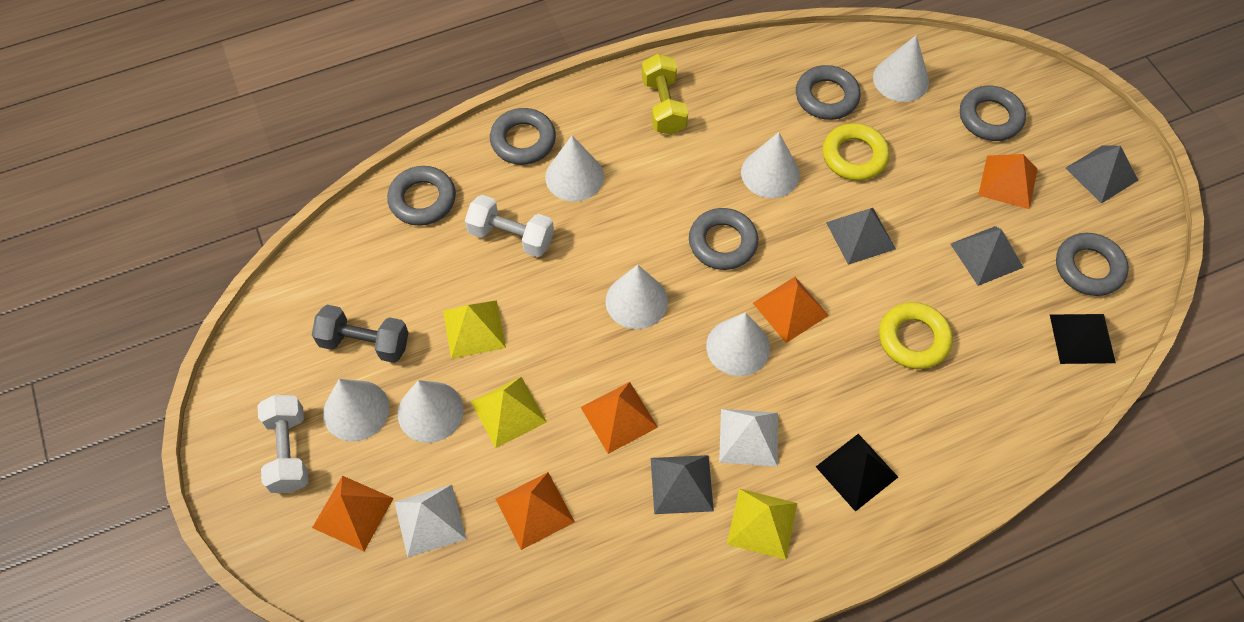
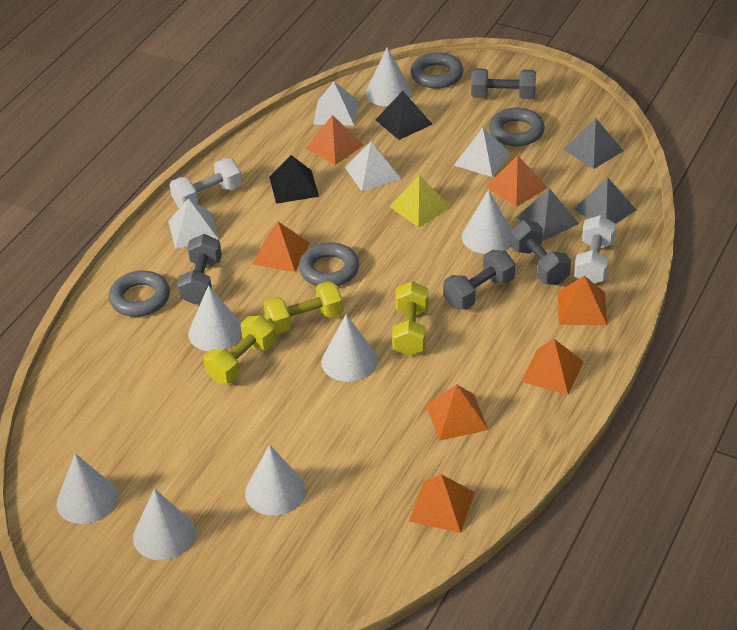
grey dumbbell: 1 -> 4
grey pyramid: 4 -> 3
grey ring: 6 -> 4
orange pyramid: 5 -> 7
white pyramid: 2 -> 4
yellow dumbbell: 1 -> 3
yellow pyramid: 3 -> 1
yellow ring: 2 -> 0

